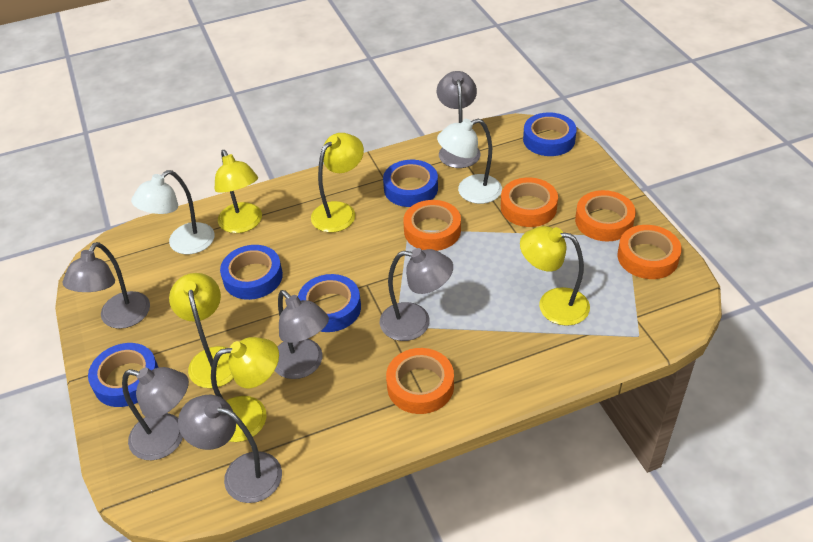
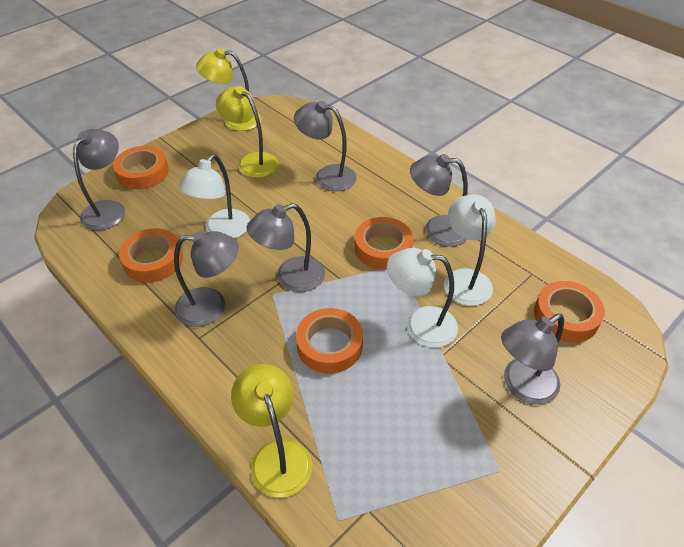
blue tape: 5 -> 0
white lamp: 2 -> 3
yellow lamp: 5 -> 3

